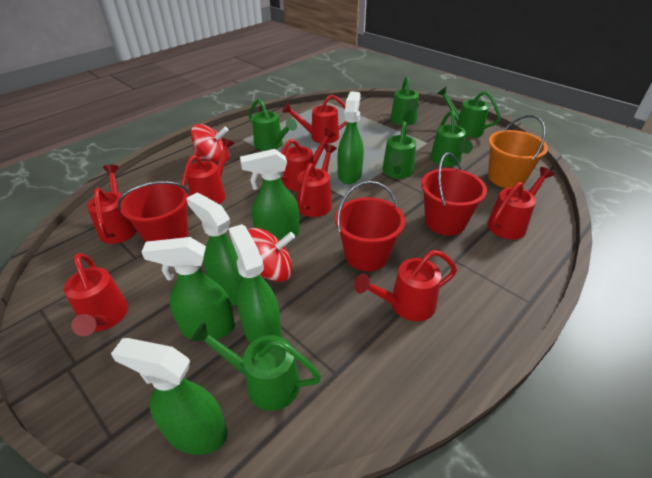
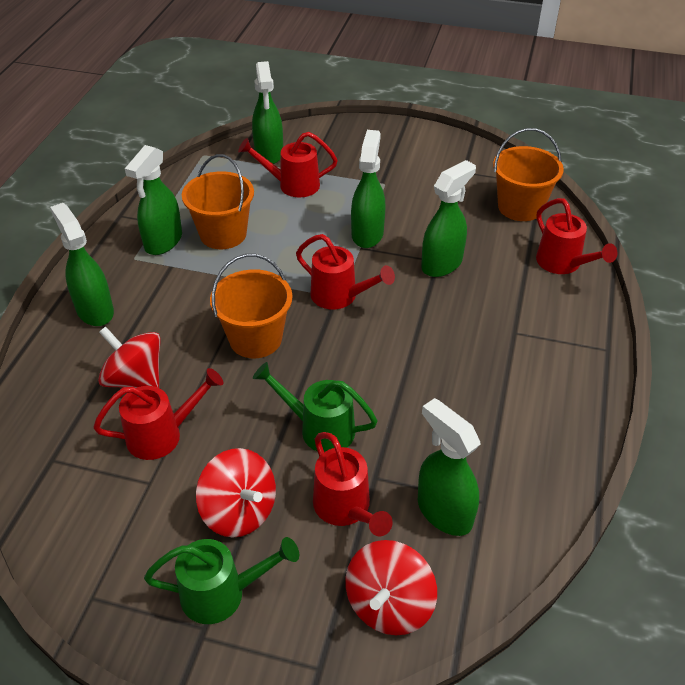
green watering can: 6 -> 2
orange bucket: 1 -> 3
red bucket: 3 -> 0
red spinning top: 2 -> 3
red watering can: 8 -> 5

